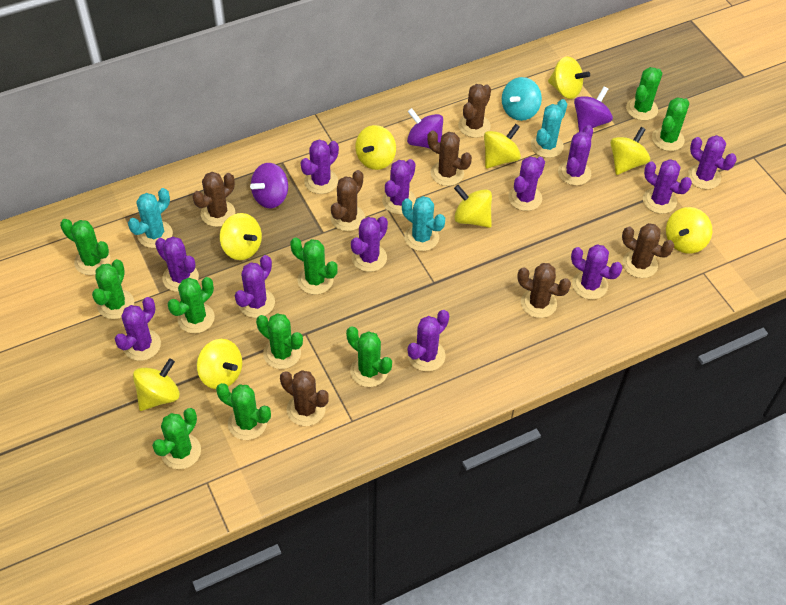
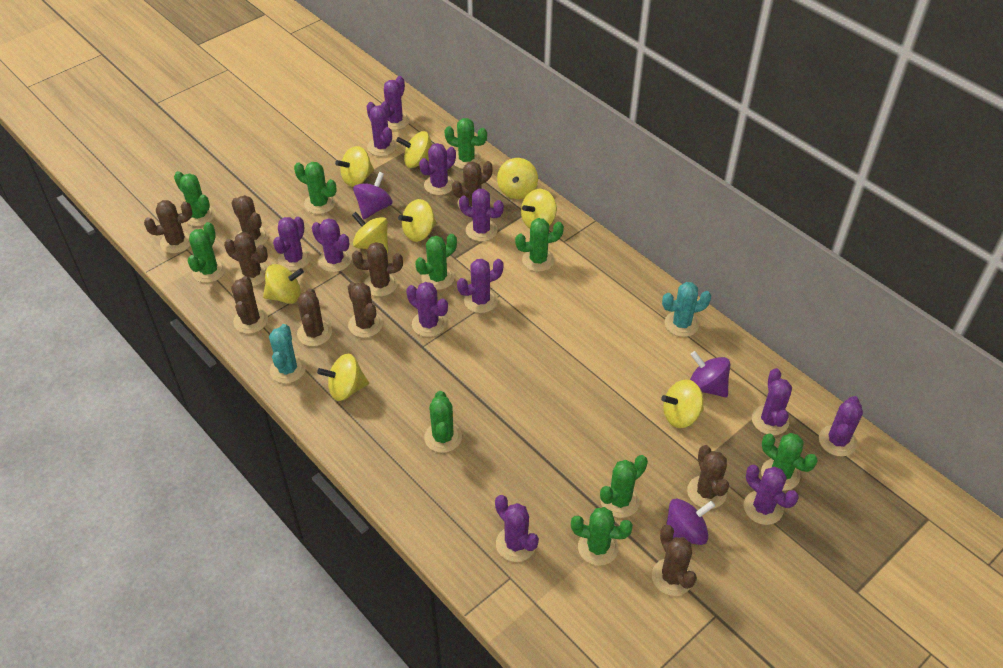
brown cactus: 7 -> 10
turquoise cactus: 3 -> 2
turquoise spinning top: 1 -> 0

